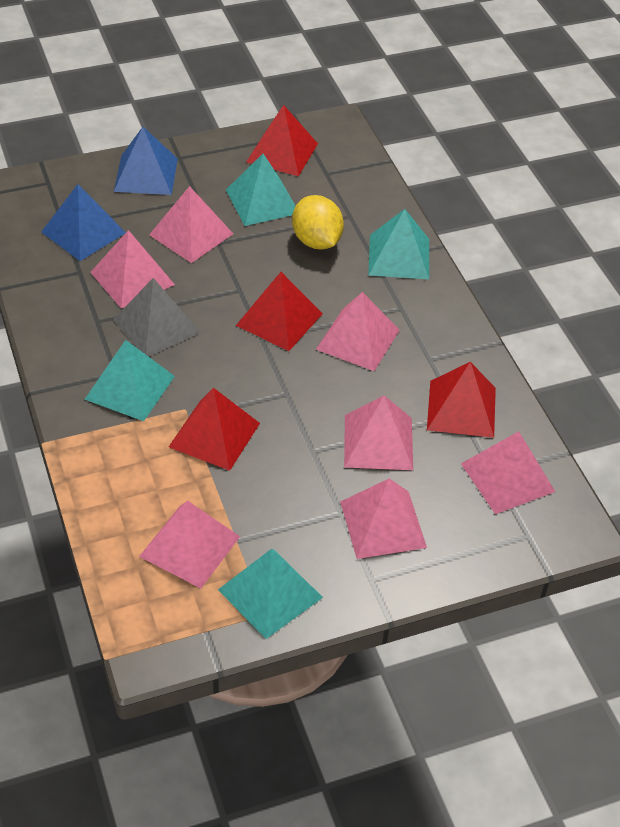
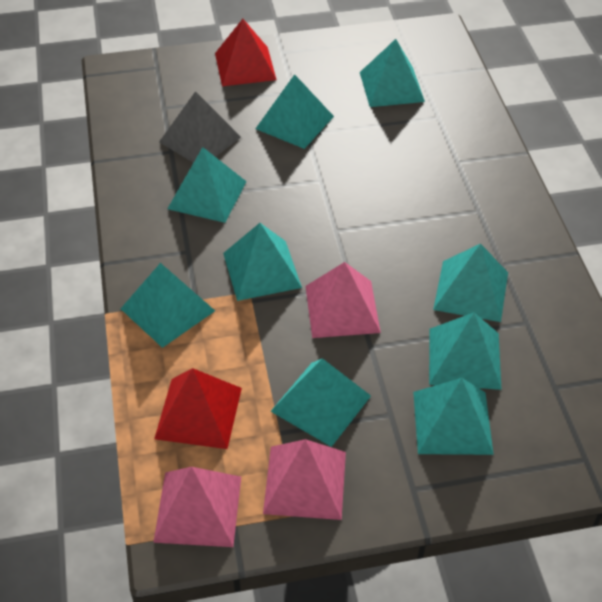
blue pyramid: 2 -> 0
pink pyramid: 7 -> 3
red pyramid: 4 -> 2
turquoise pyramid: 4 -> 9
yellow lemon: 1 -> 0

